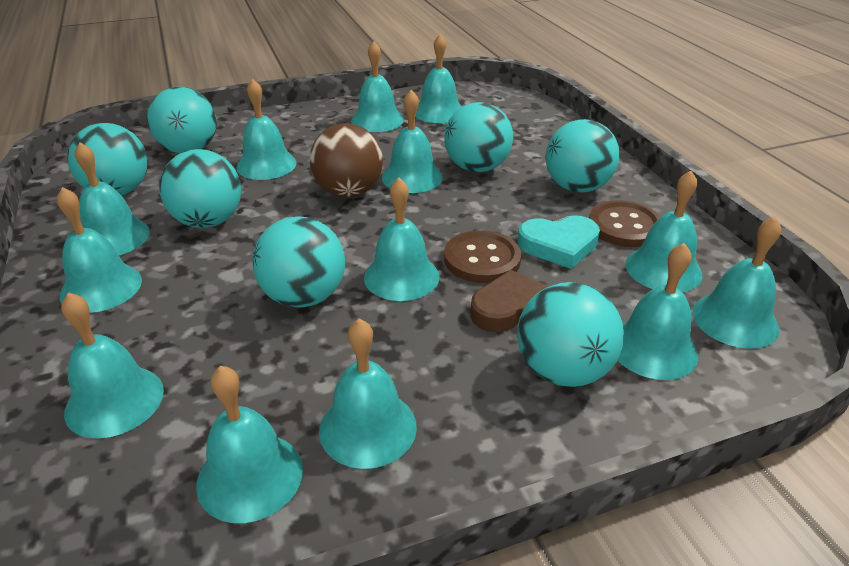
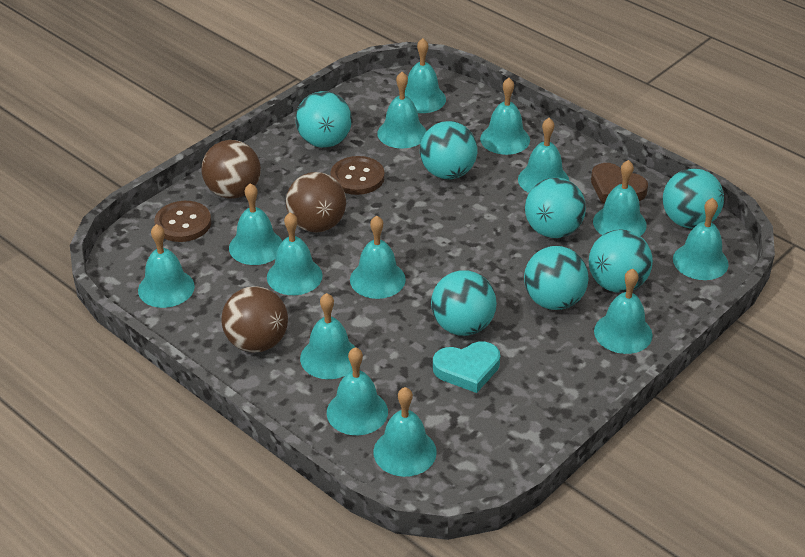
brown ball: 1 -> 3
turquoise bell: 13 -> 14

